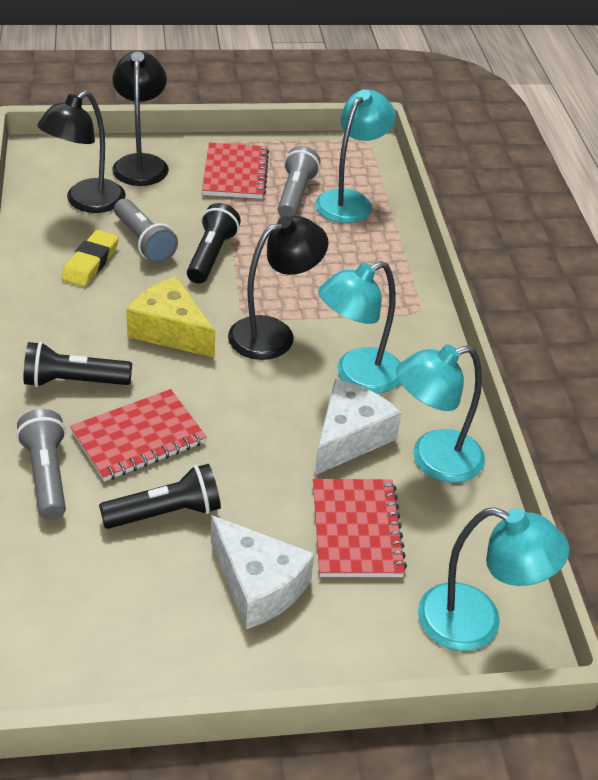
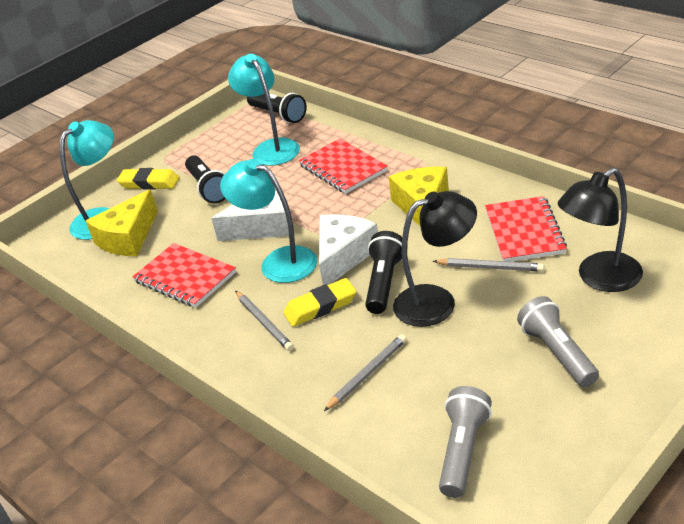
black lamp: 3 -> 2
grey flashlight: 3 -> 2
grey pencil: 0 -> 3
turquoise lamp: 4 -> 3
yellow cheese: 1 -> 2
yellow eraser: 1 -> 2

